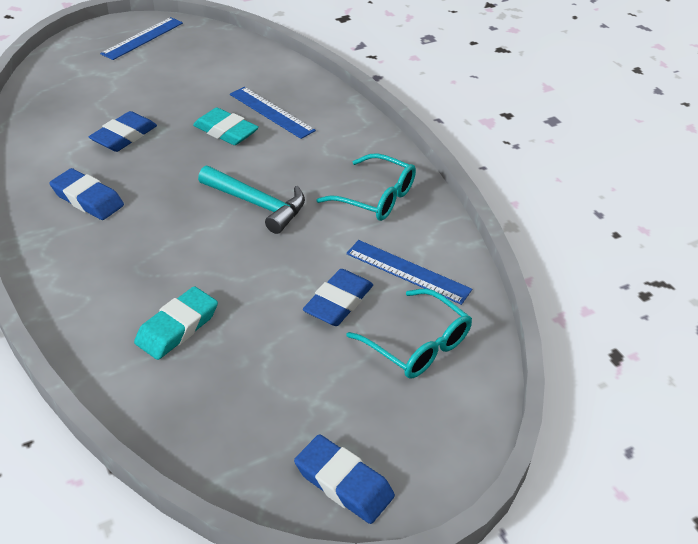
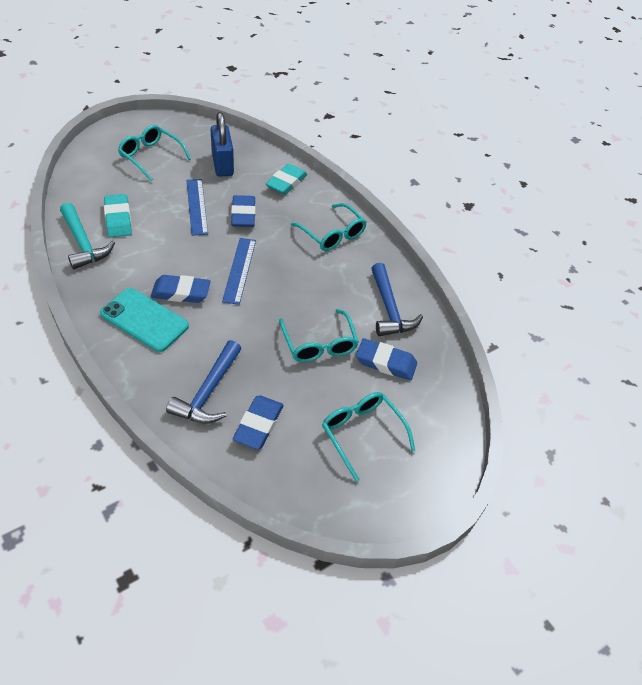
blue hammer: 0 -> 2
blue padlock: 0 -> 1
blue ruler: 3 -> 2
turquoise glasses: 2 -> 4
turquoise phone: 0 -> 1

